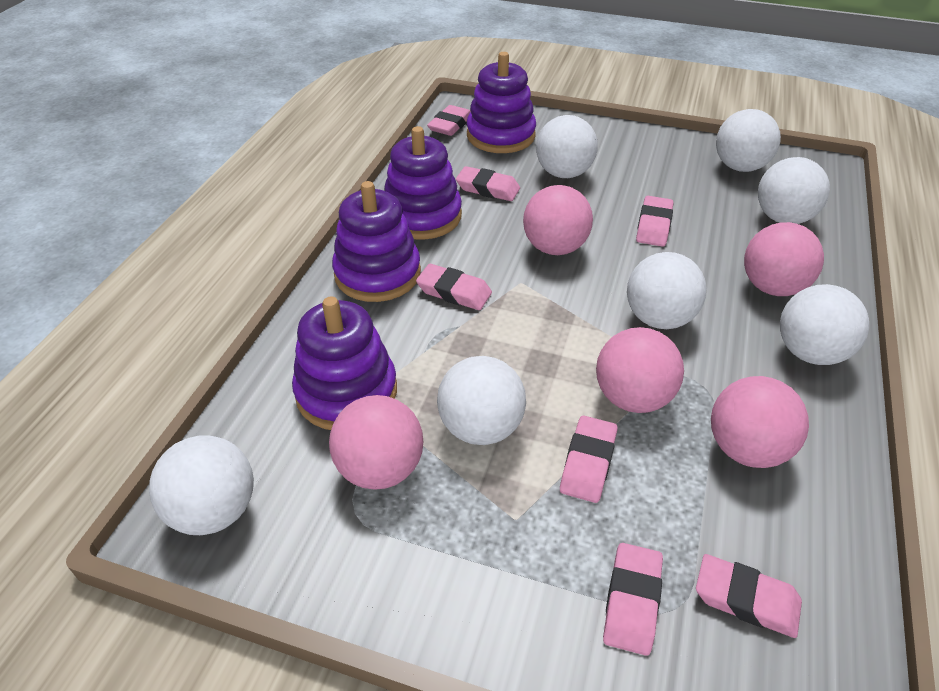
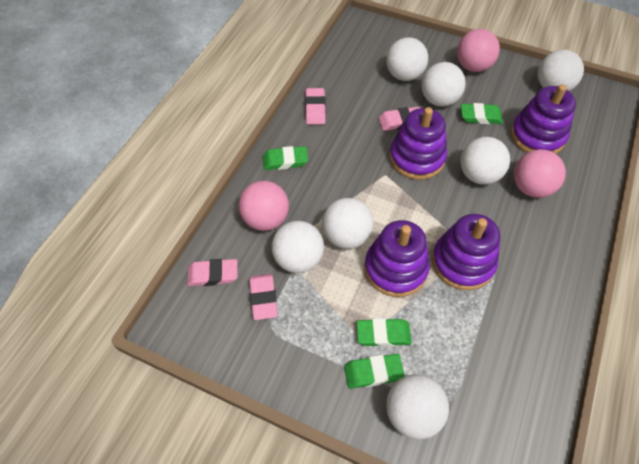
green eraser: 0 -> 4
pink ball: 5 -> 3
pink eraser: 7 -> 4

